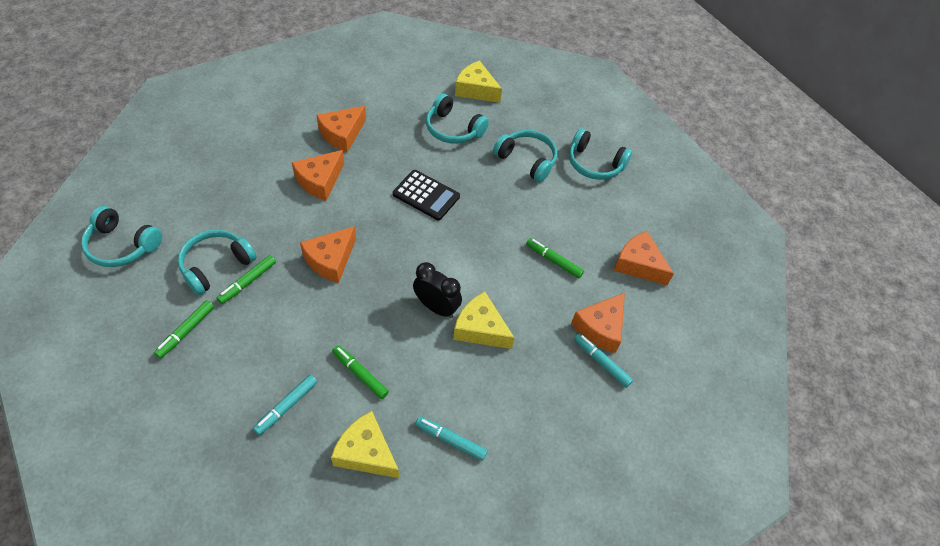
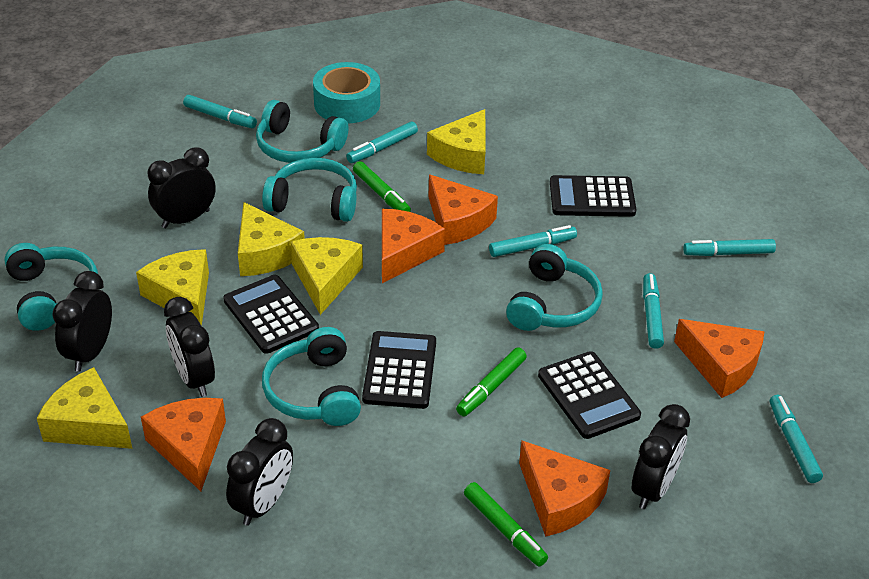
black calculator: 1 -> 4
black clock: 1 -> 5
green marker: 4 -> 3
turquoise marker: 3 -> 6
turquoise tape: 0 -> 1
yellow cheese: 3 -> 5

